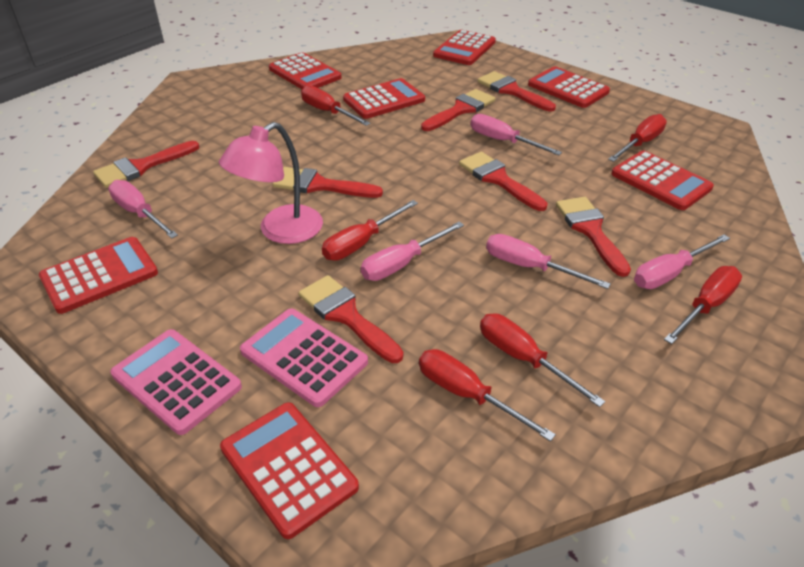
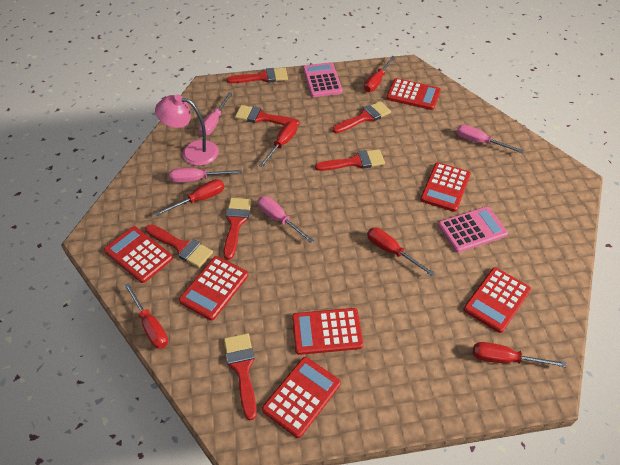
pink screwdriver: 5 -> 4

